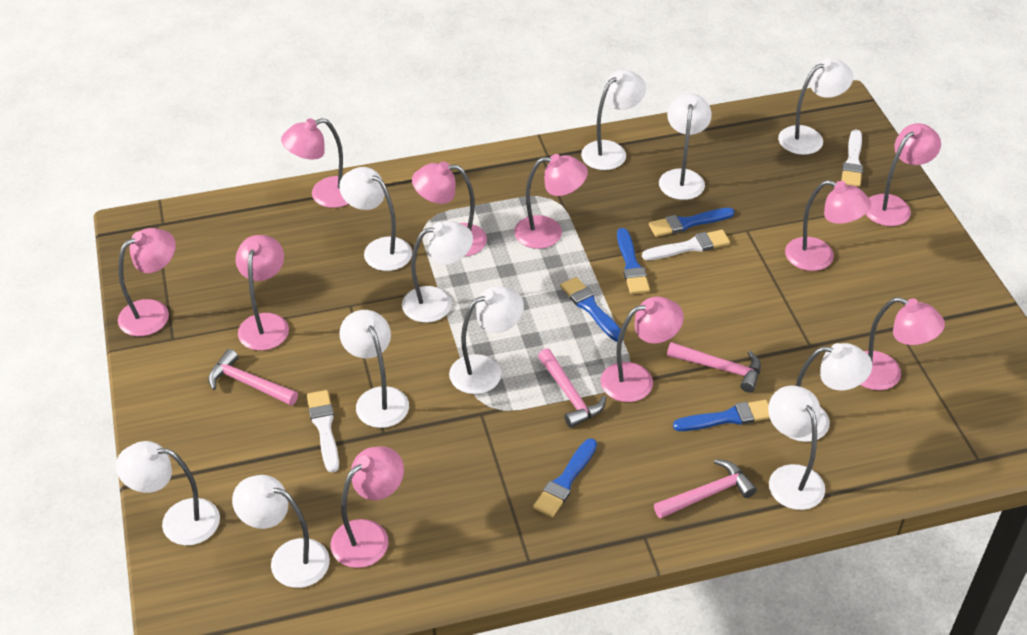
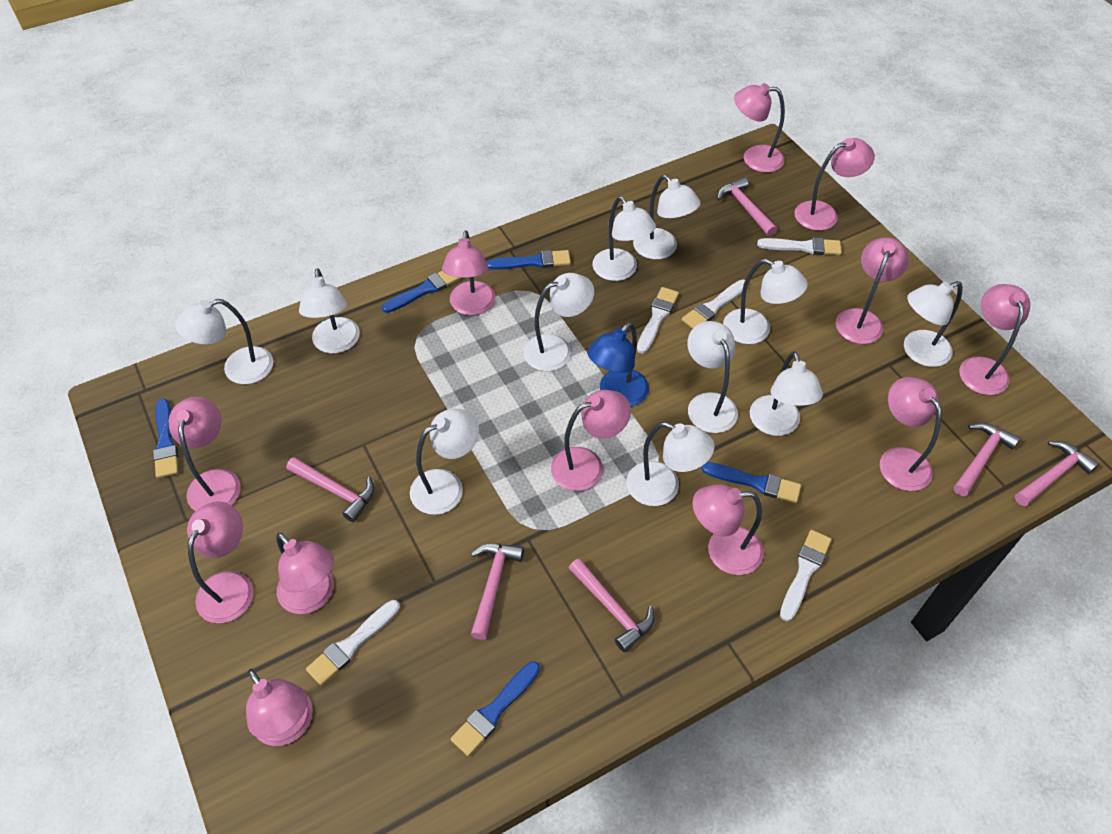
blue lamp: 0 -> 1
pink hammer: 4 -> 6
pink lamp: 10 -> 12
white brush: 3 -> 5

